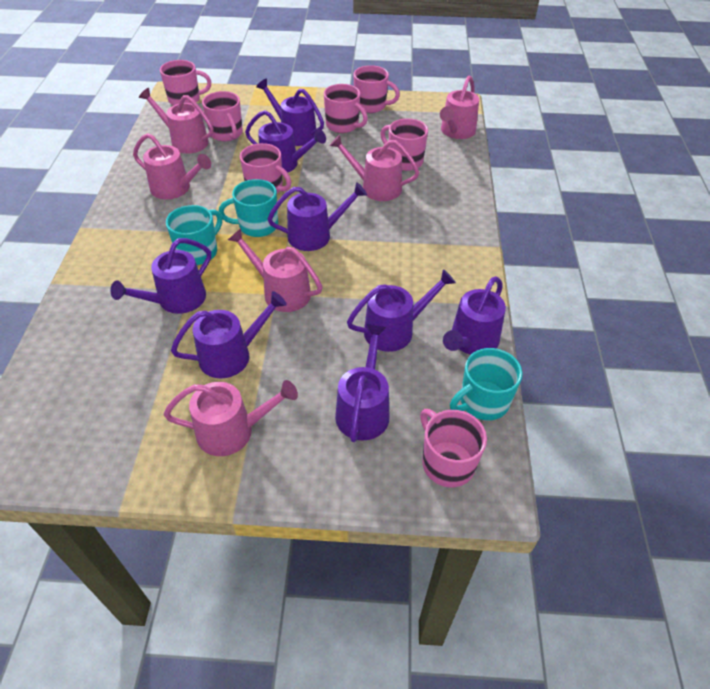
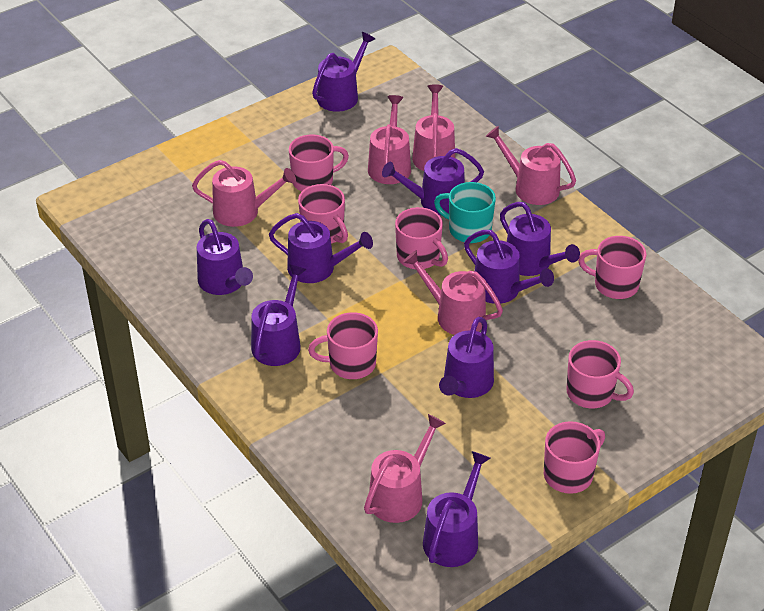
purple watering can: 8 -> 9
turquoise mug: 3 -> 1

